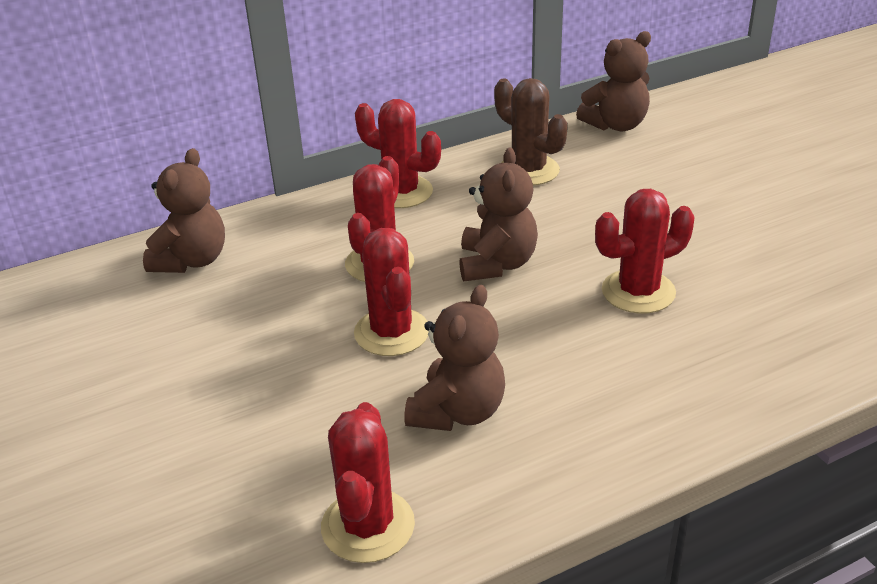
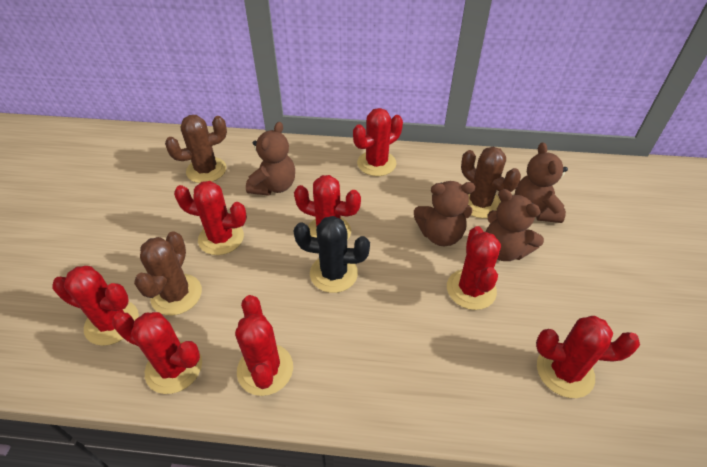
black cactus: 0 -> 1
brown cactus: 1 -> 3
red cactus: 5 -> 8

